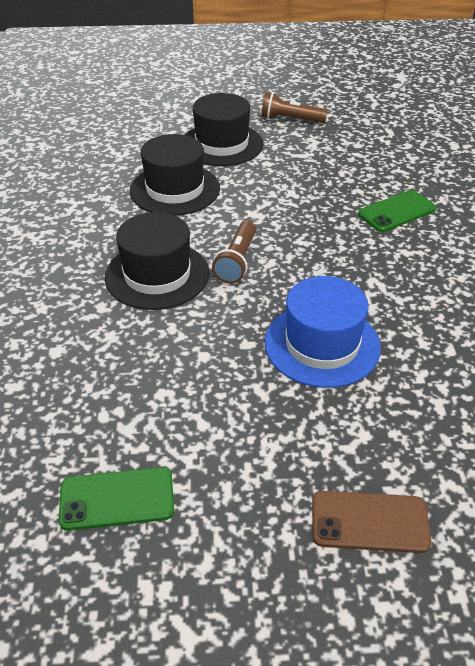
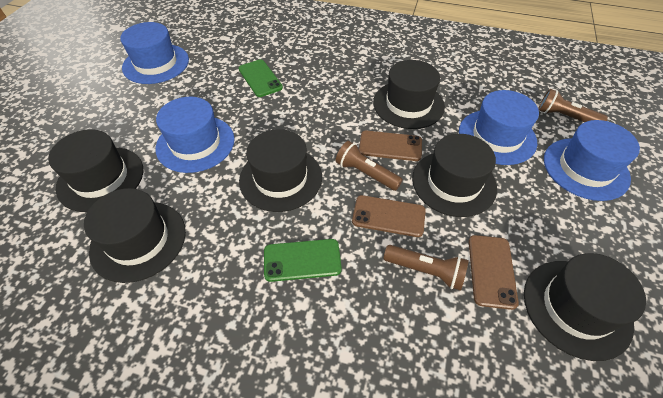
black hat: 3 -> 6
blue hat: 1 -> 4
brown flashlight: 2 -> 3
brown phone: 1 -> 3

